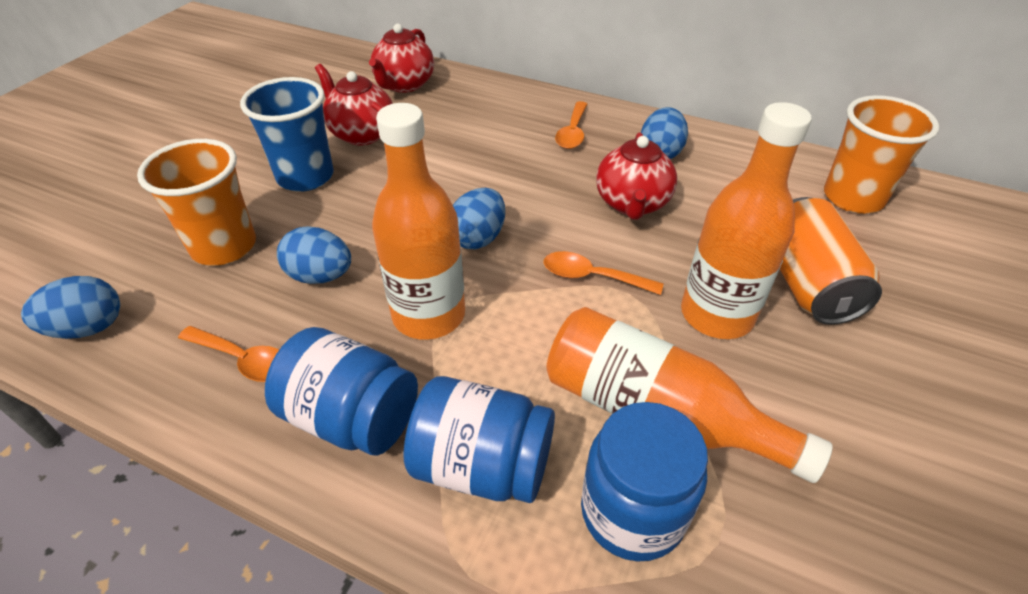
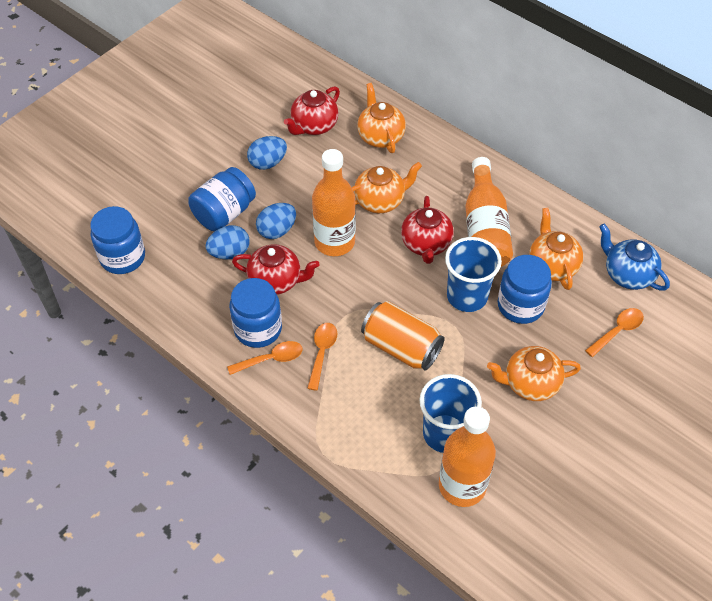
blue cup: 1 -> 2
blue egg: 4 -> 3
blue jar: 3 -> 4
blue teapot: 0 -> 1
orange cup: 2 -> 0
orange teapot: 0 -> 4

